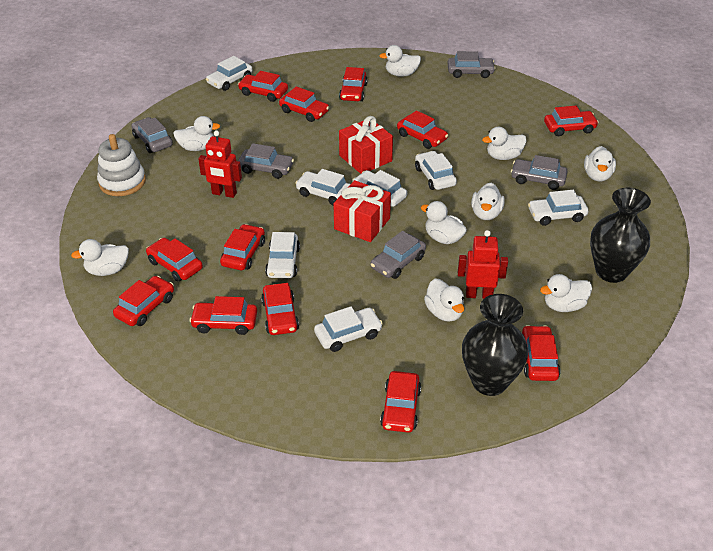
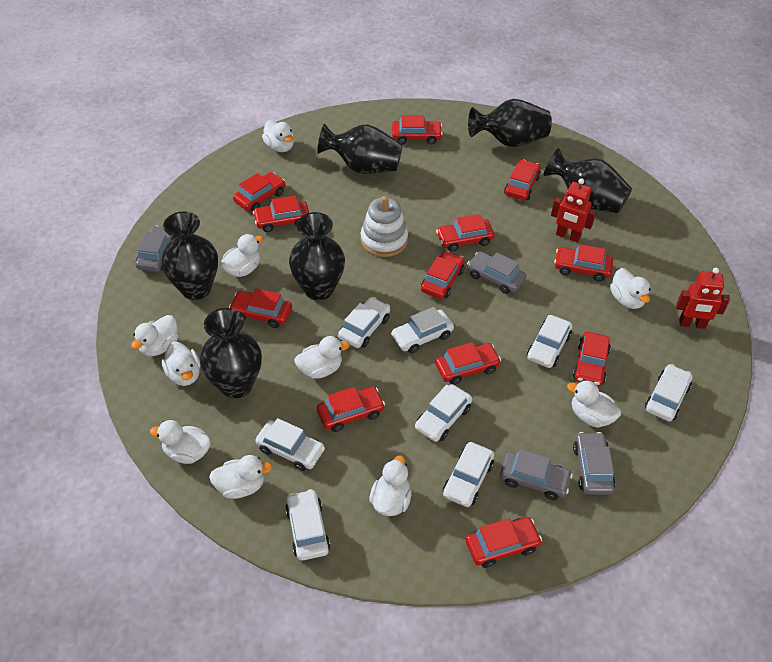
black vase: 2 -> 6
grey car: 5 -> 4
red gift: 2 -> 0
white car: 7 -> 8
white duck: 9 -> 10

